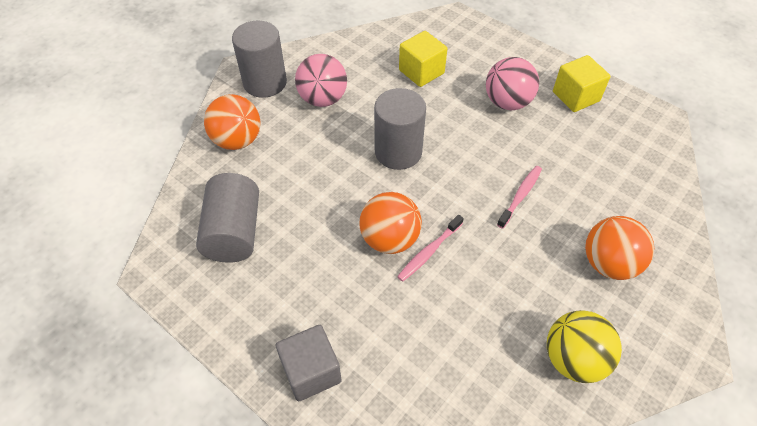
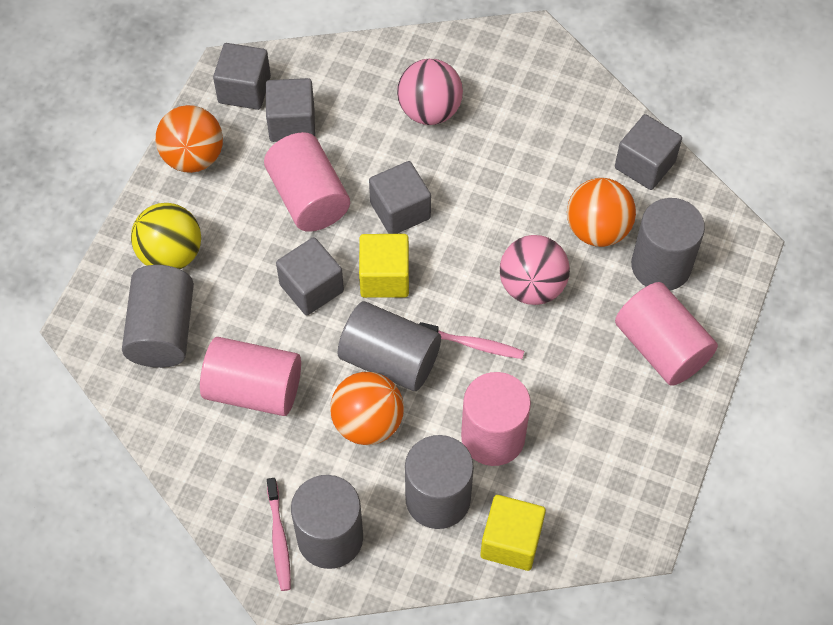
grey cube: 1 -> 5
grey cylinder: 3 -> 5
pink cylinder: 0 -> 4

